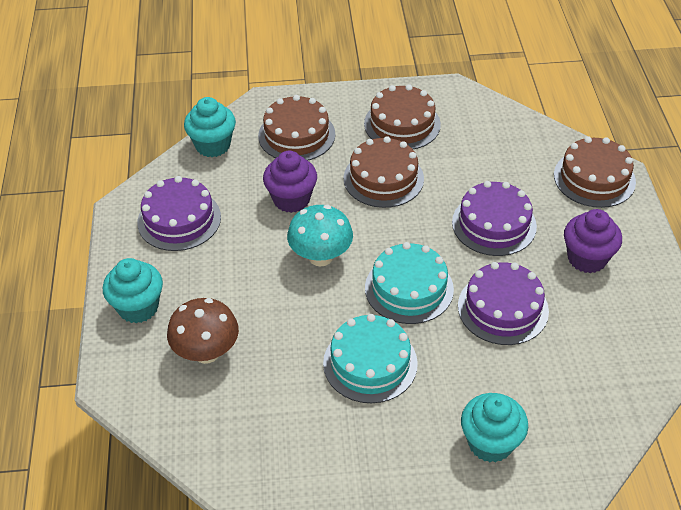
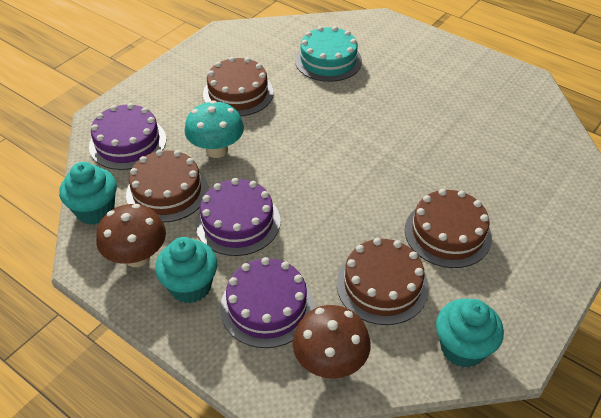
brown mushroom: 1 -> 2
purple cupcake: 2 -> 0
turquoise cake: 2 -> 1

